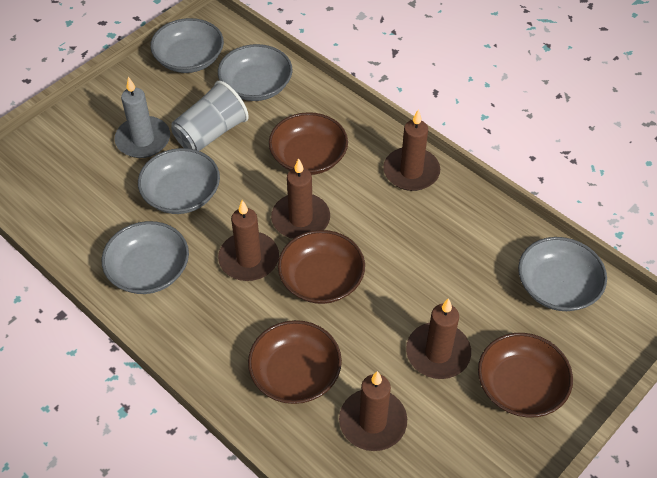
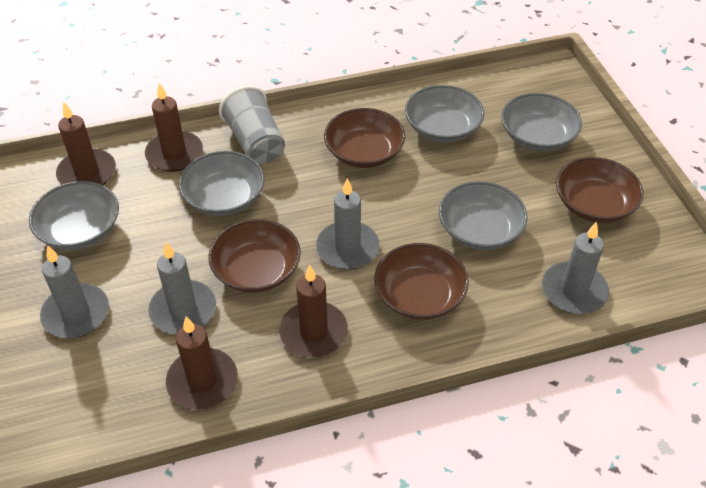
brown candle: 5 -> 4
grey candle: 1 -> 4

